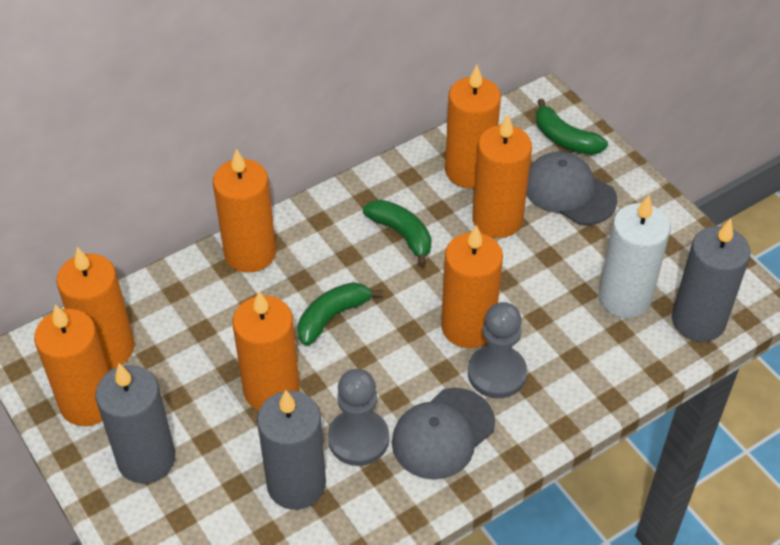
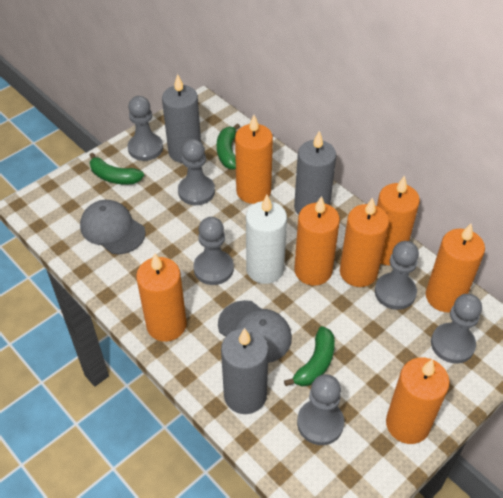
grey pawn: 2 -> 6

